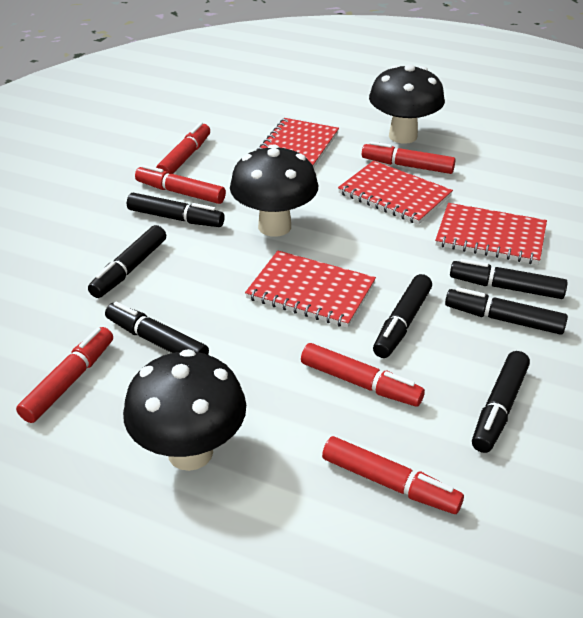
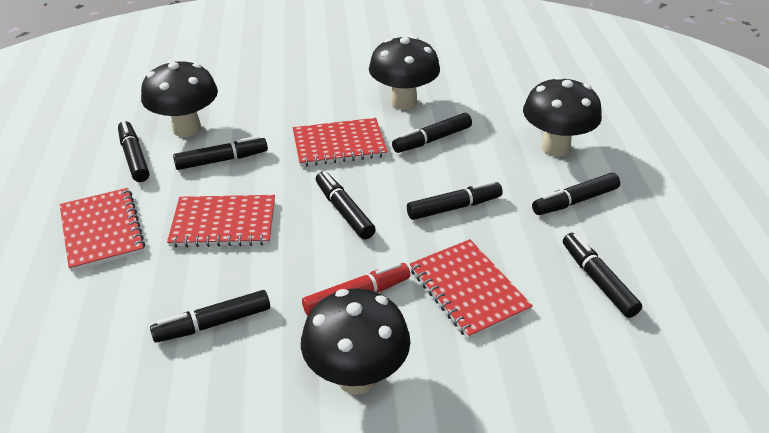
black marker: 7 -> 8
black mushroom: 3 -> 4
red marker: 6 -> 1

